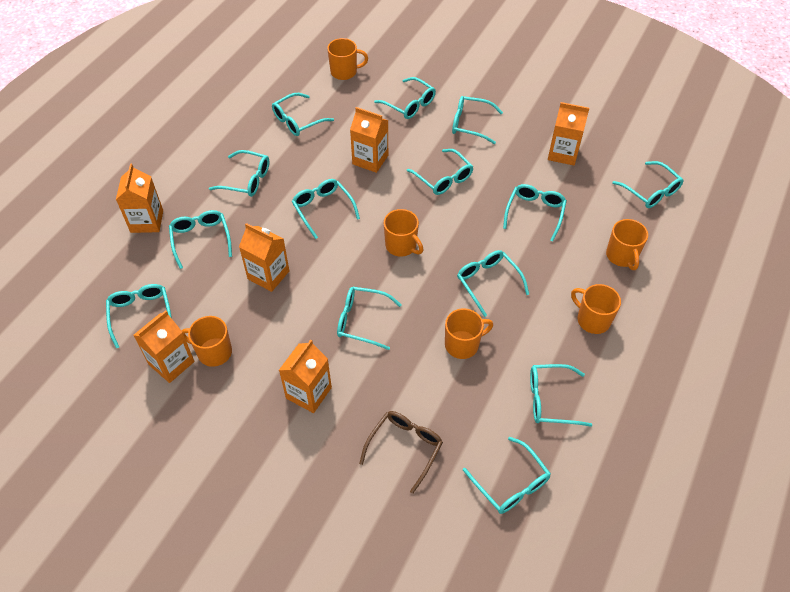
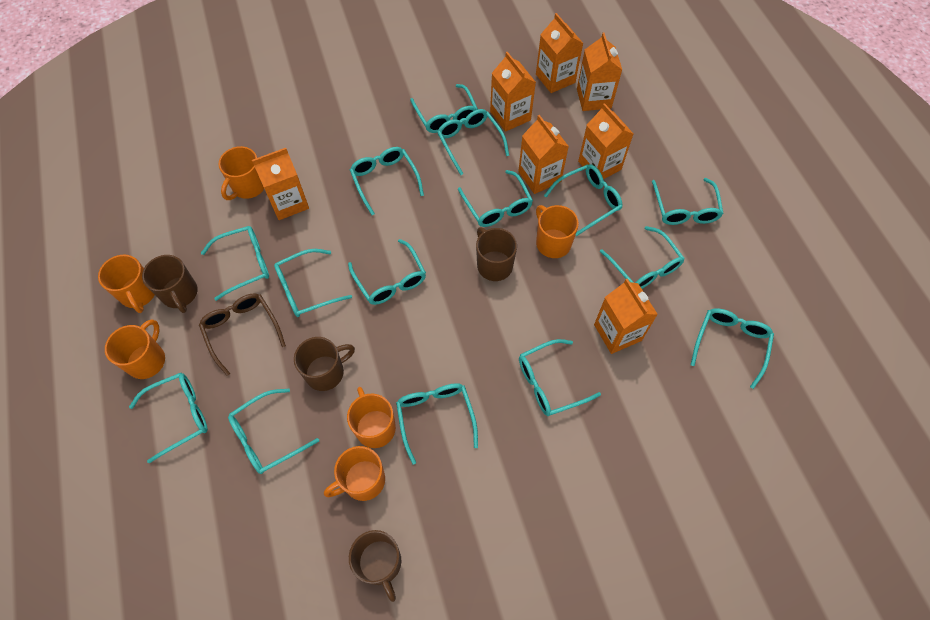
brown mug: 0 -> 4
orange carton: 6 -> 7
turquoise glasses: 14 -> 15

